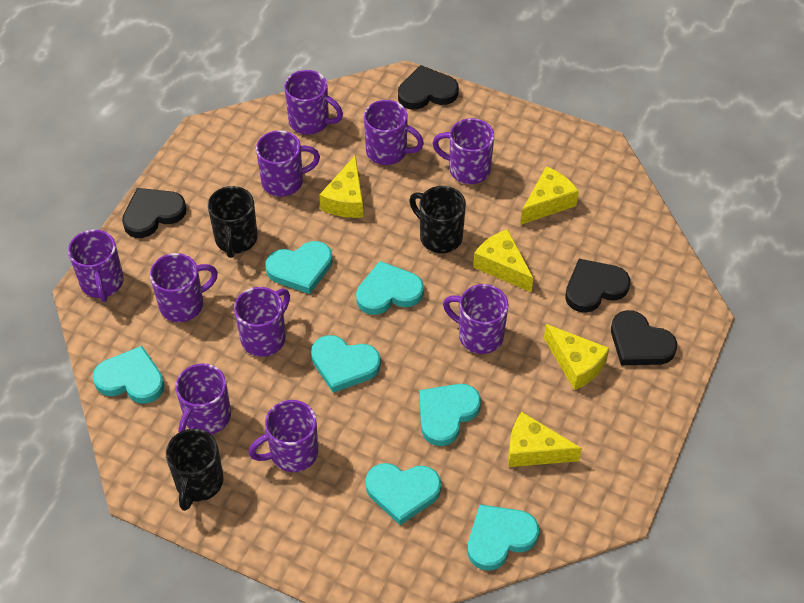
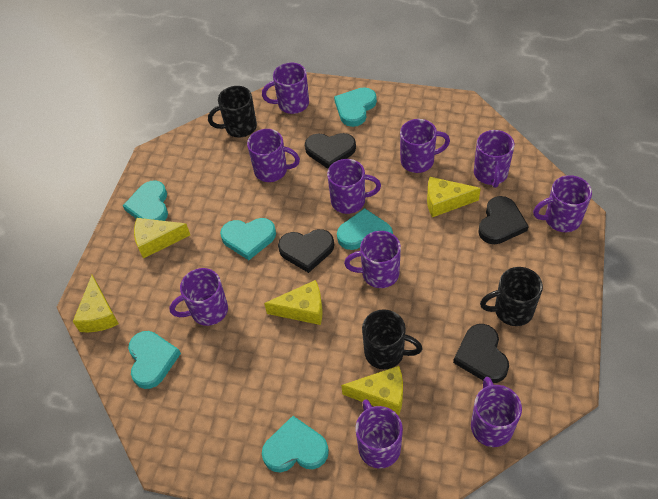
turquoise heart: 7 -> 6

